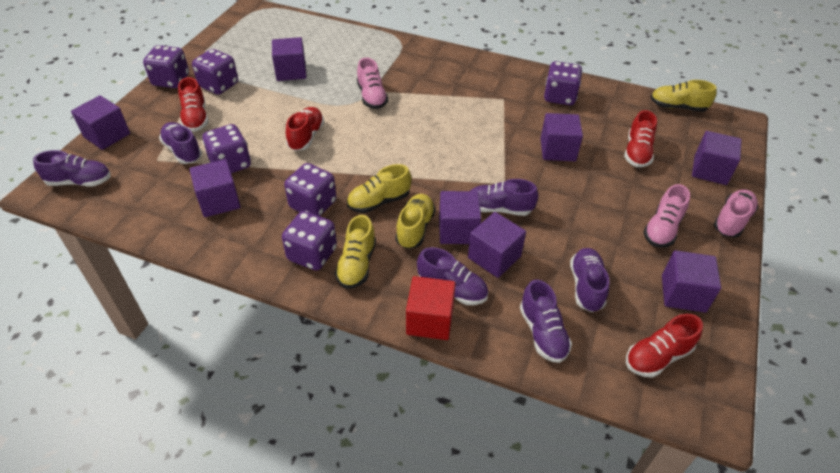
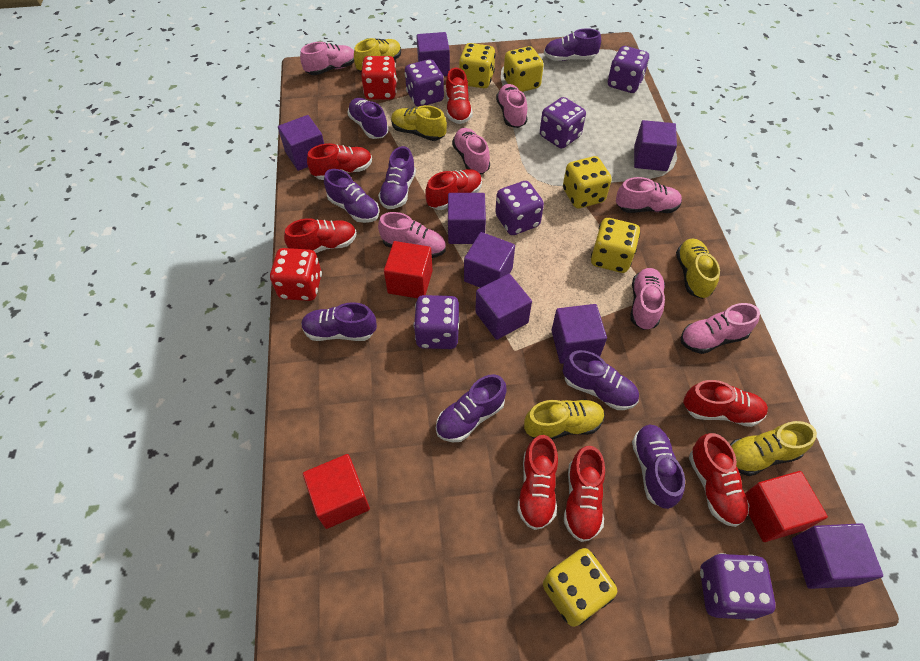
pink shoe: 3 -> 7
purple shoe: 6 -> 8
red cube: 1 -> 3
red dice: 0 -> 2
red shoe: 4 -> 8
yellow dice: 0 -> 5
yellow shoe: 4 -> 5

